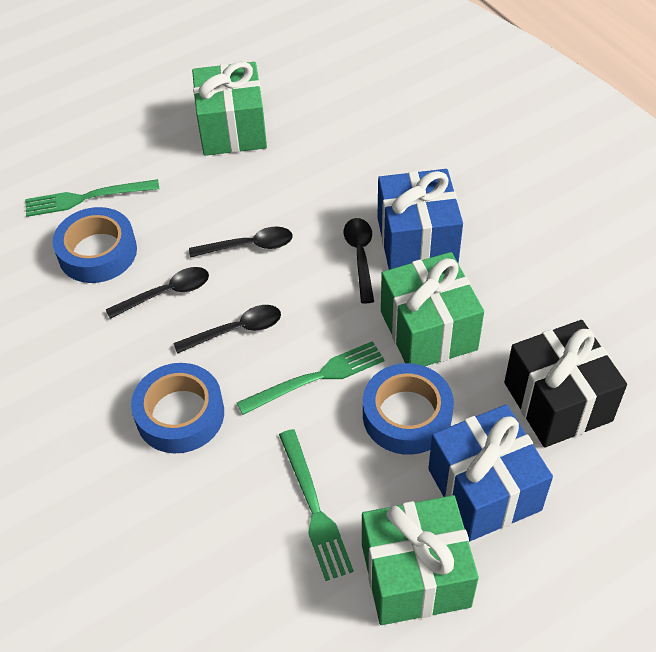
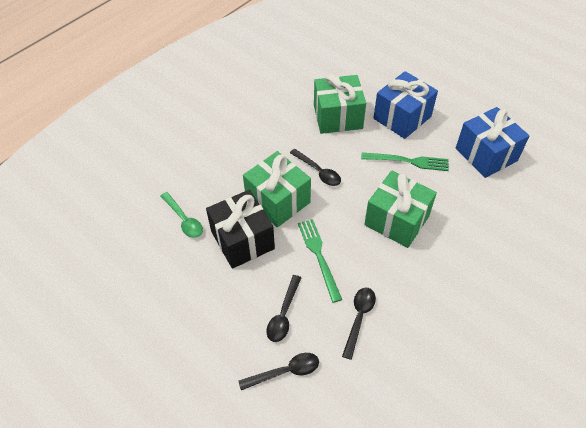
blue tape: 3 -> 0
green fork: 3 -> 2
green spoon: 0 -> 1

